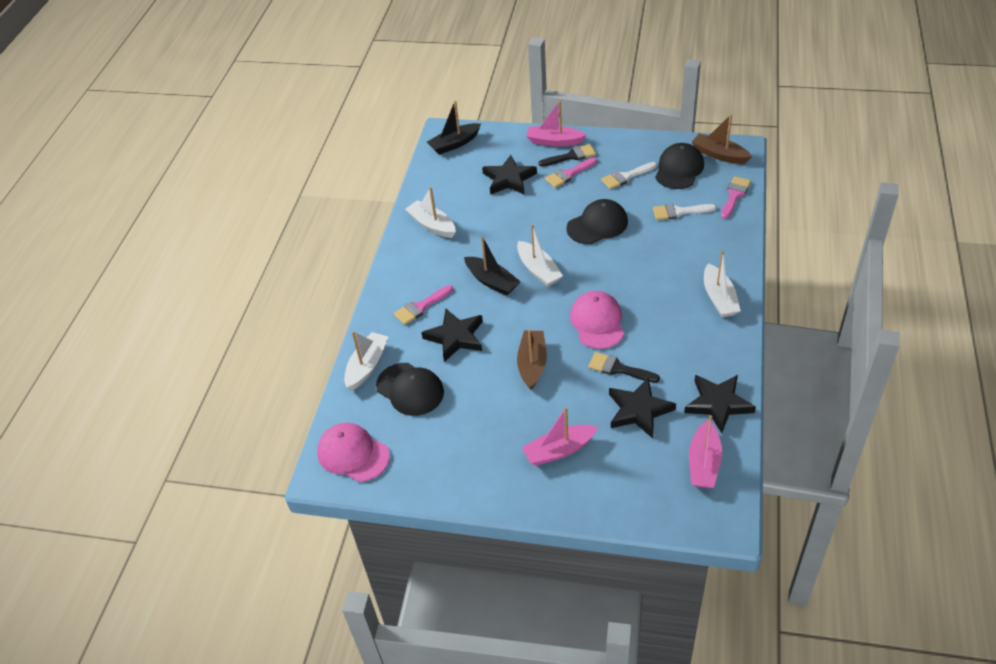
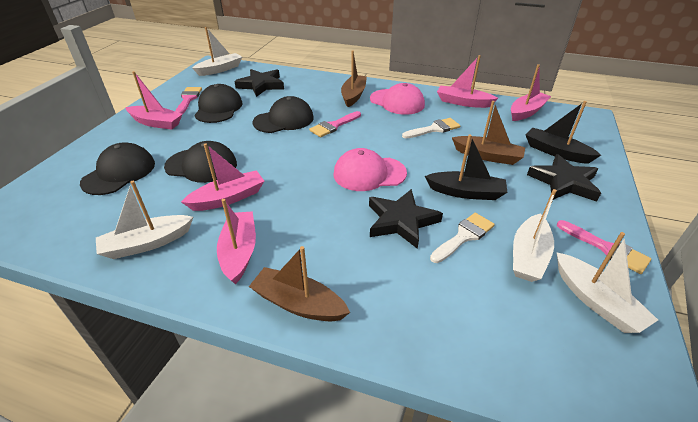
black brush: 2 -> 0
black cap: 3 -> 4
black star: 4 -> 3
brown boat: 2 -> 3
pink boat: 3 -> 5

